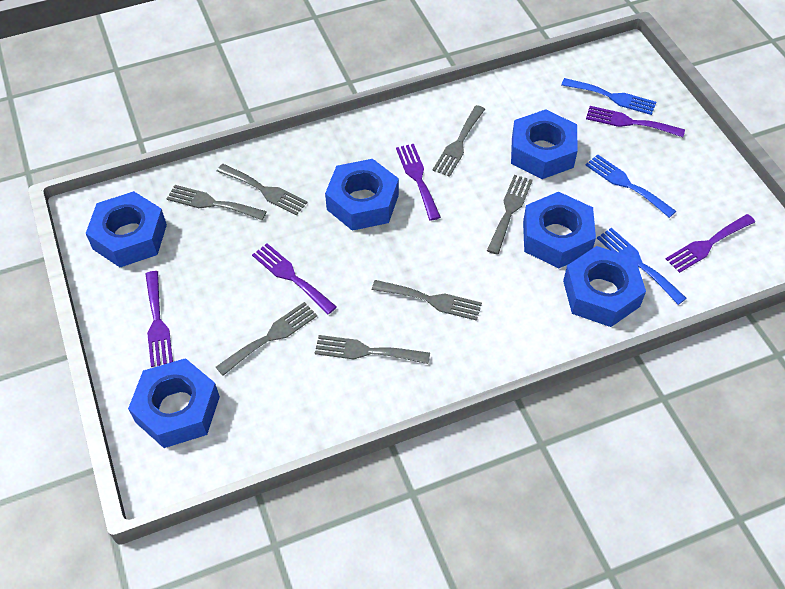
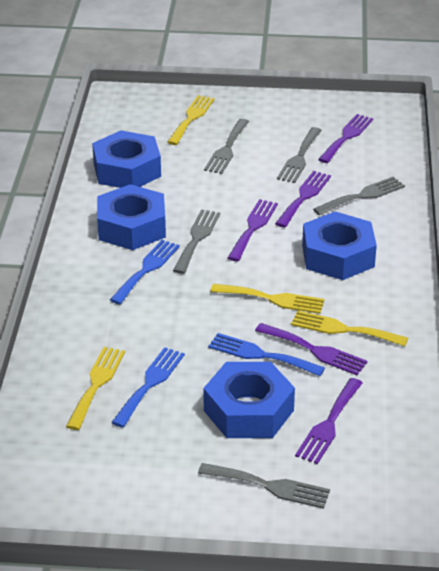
blue nut: 6 -> 4
grey fork: 7 -> 5
yellow fork: 0 -> 4

